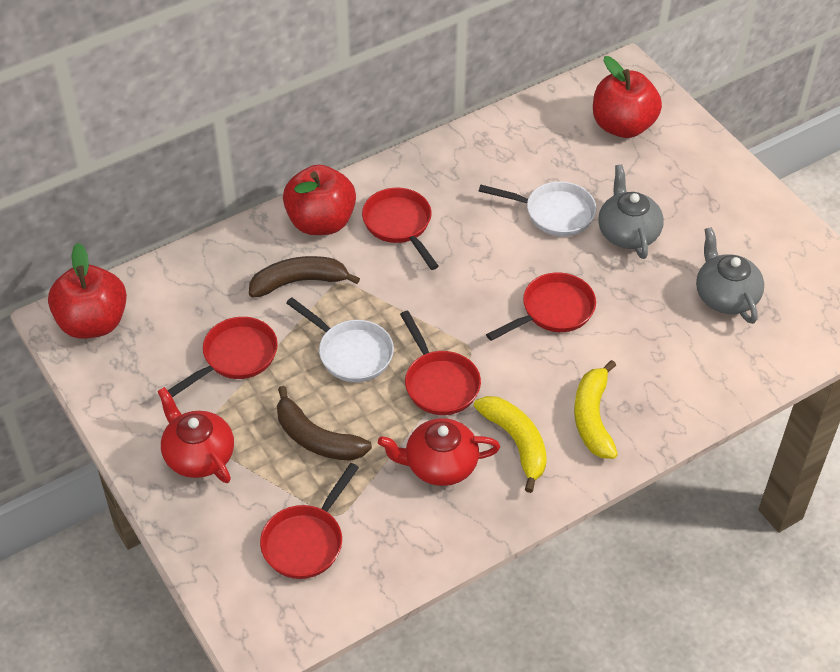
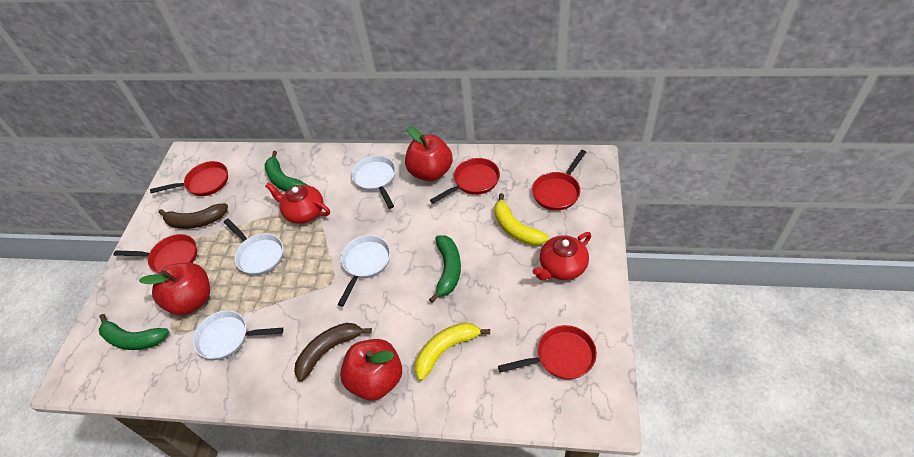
green banana: 0 -> 3
grey teapot: 2 -> 0
white pan: 2 -> 4

